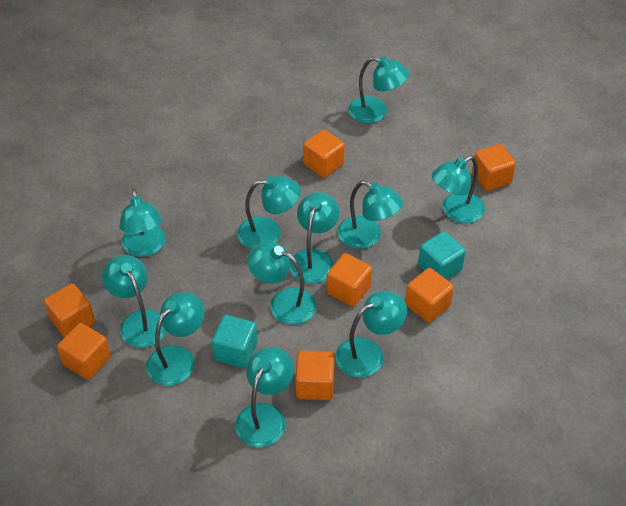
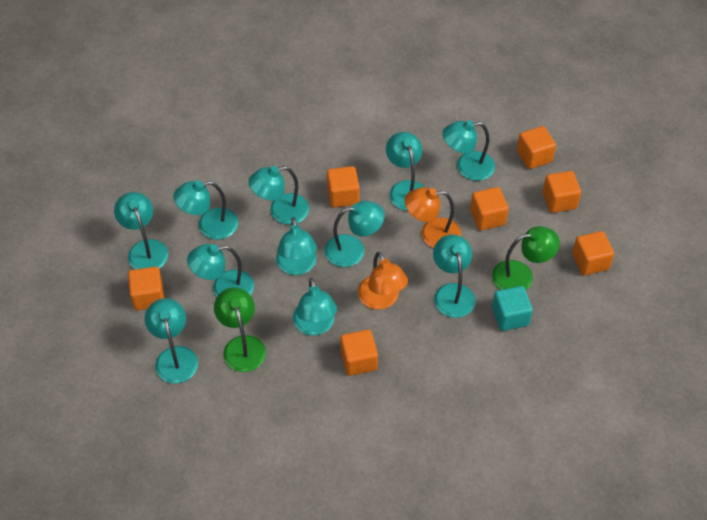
green lamp: 0 -> 2
orange lamp: 0 -> 2
turquoise cube: 2 -> 1

